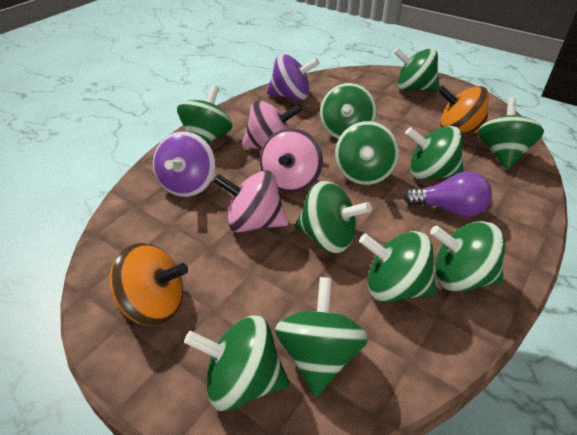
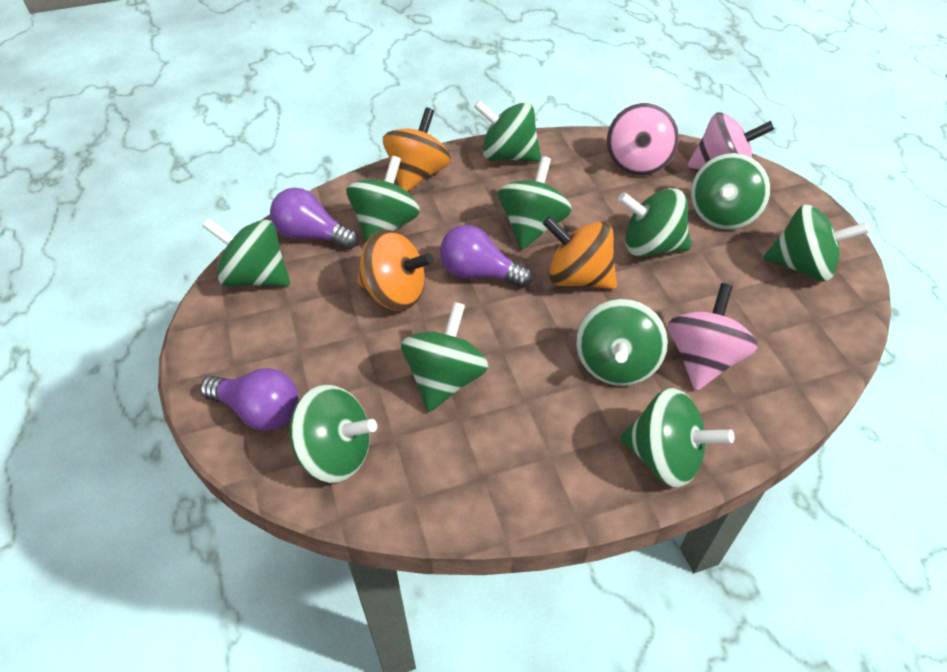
orange spinning top: 2 -> 3
purple light bulb: 1 -> 3
purple spinning top: 2 -> 0

